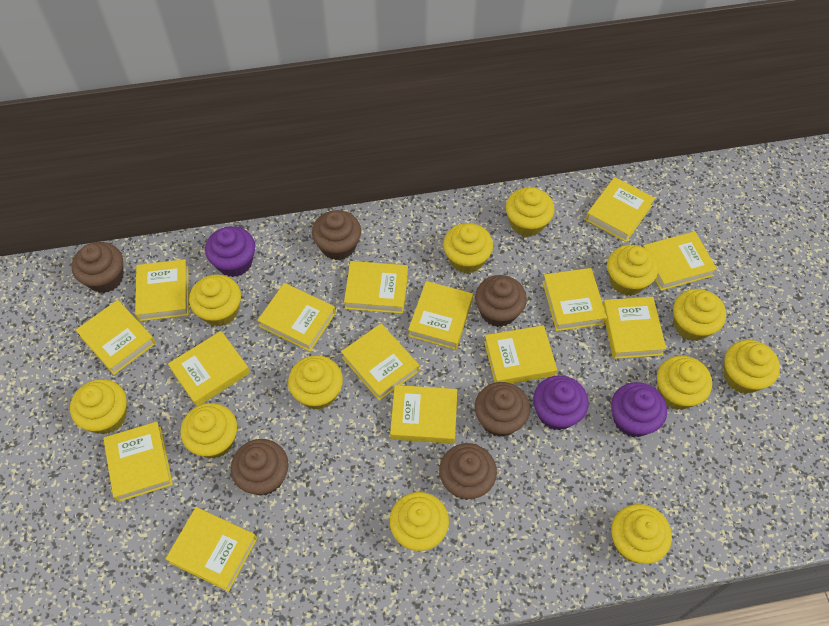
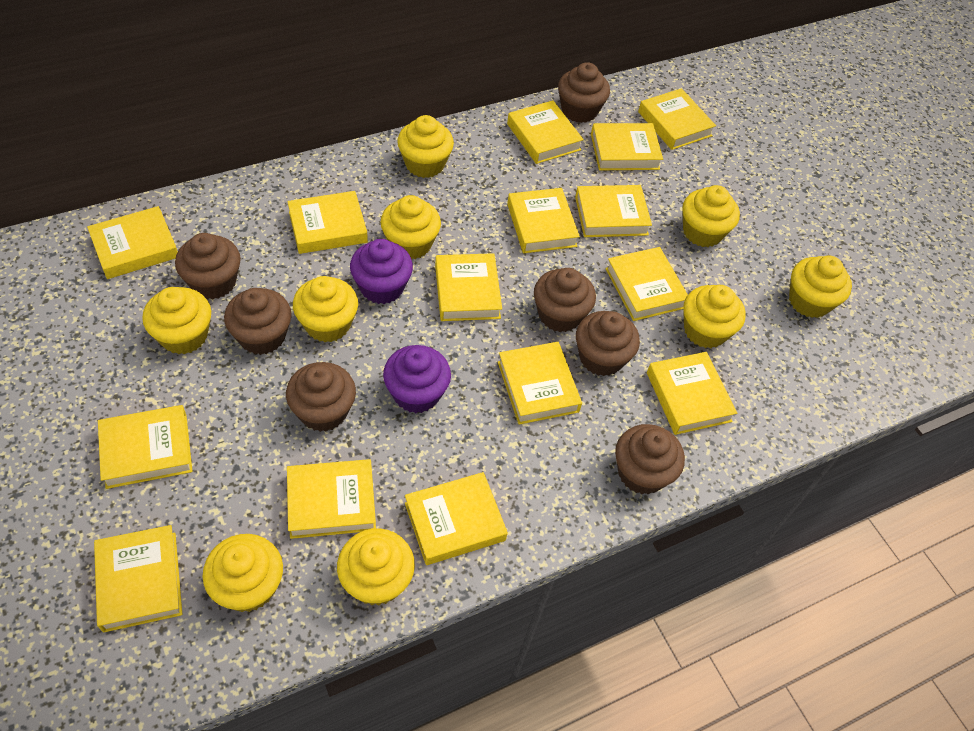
brown cupcake: 6 -> 7
purple cupcake: 3 -> 2
yellow cupcake: 12 -> 9

